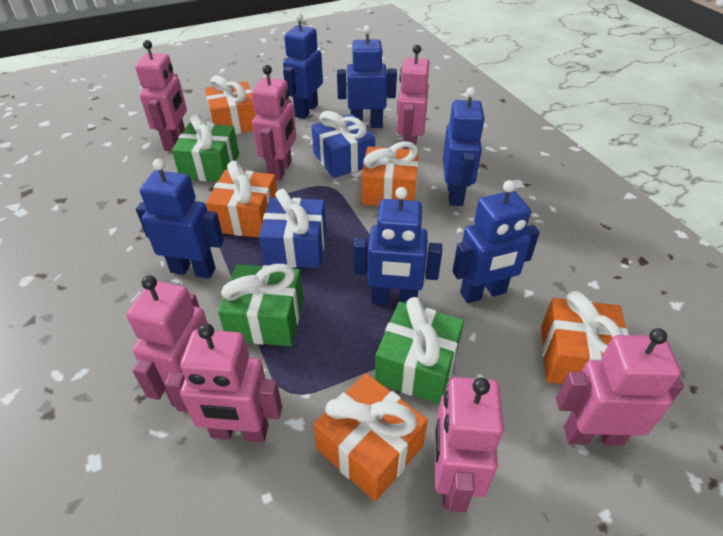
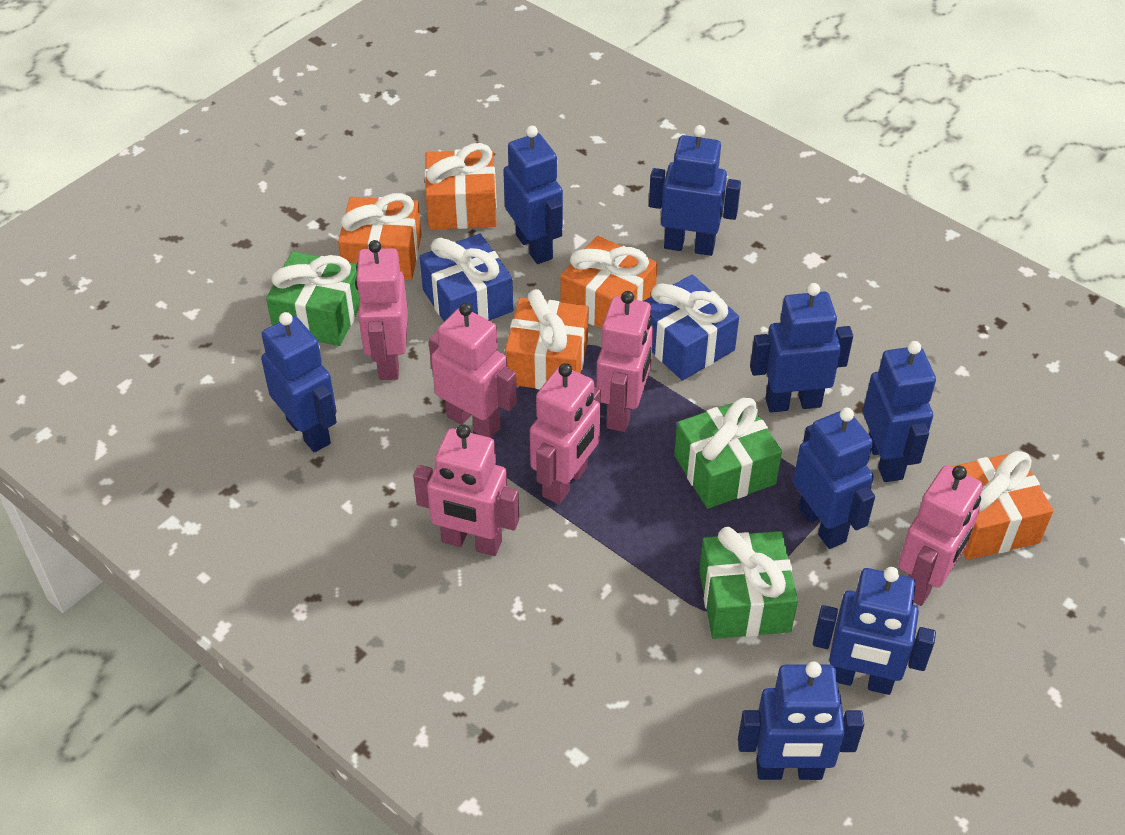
blue robot: 6 -> 8
pink robot: 7 -> 6

